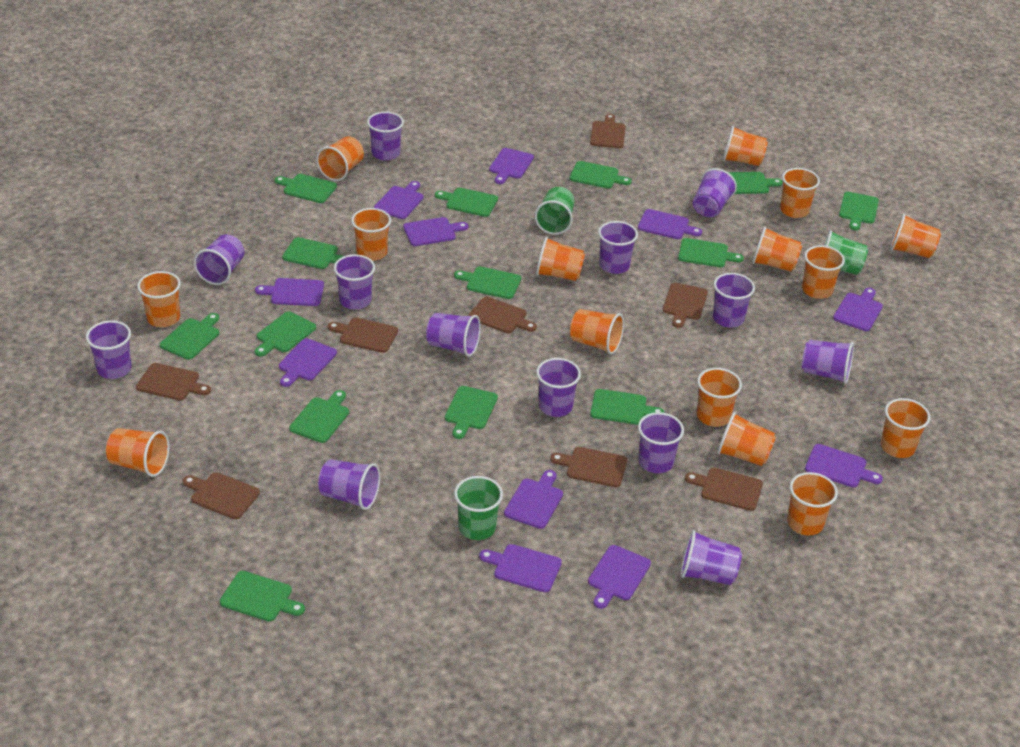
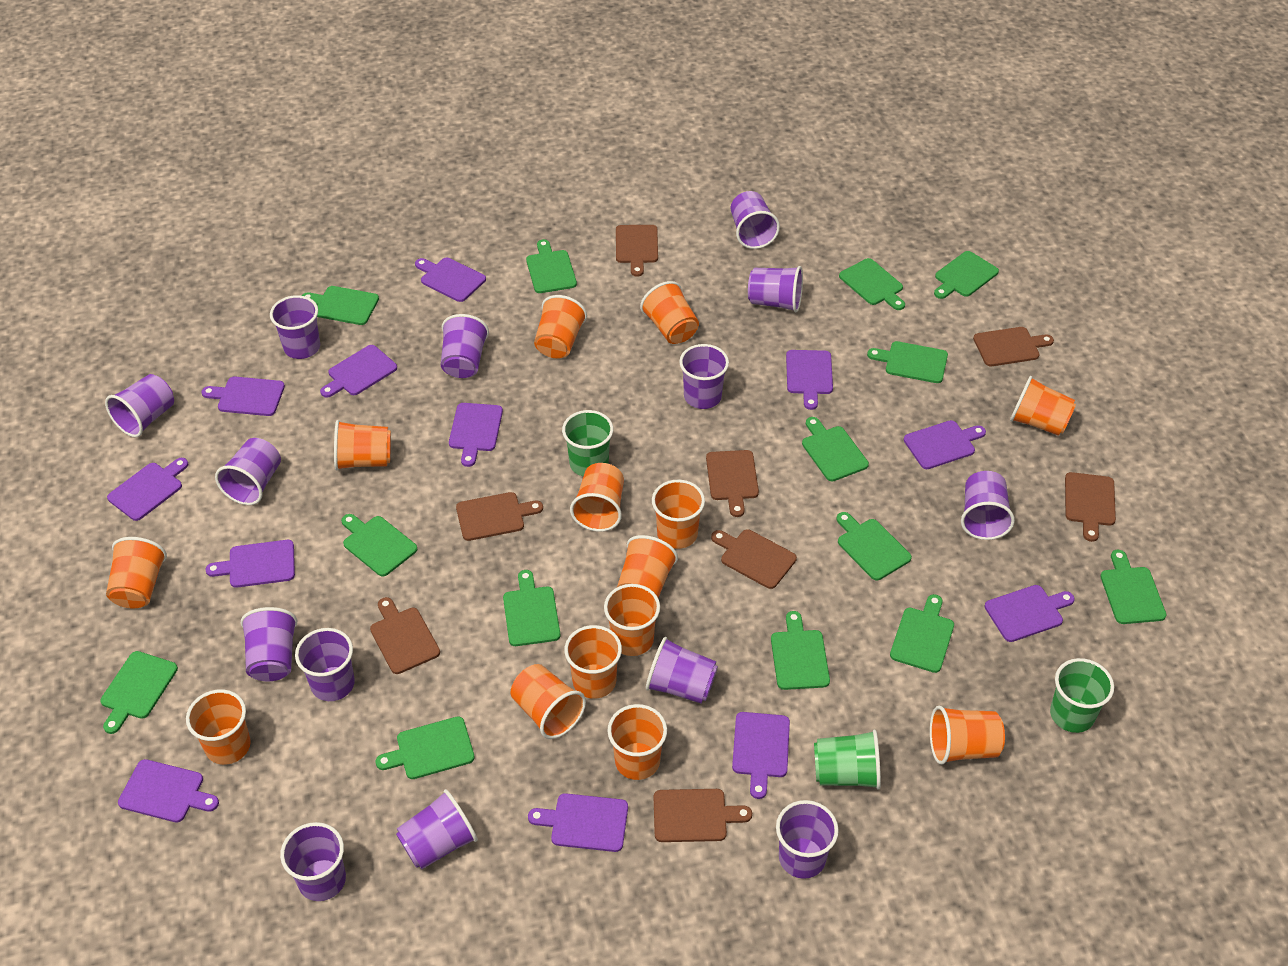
orange cup: 15 -> 14
purple cup: 13 -> 14
purple cutting board: 11 -> 12

